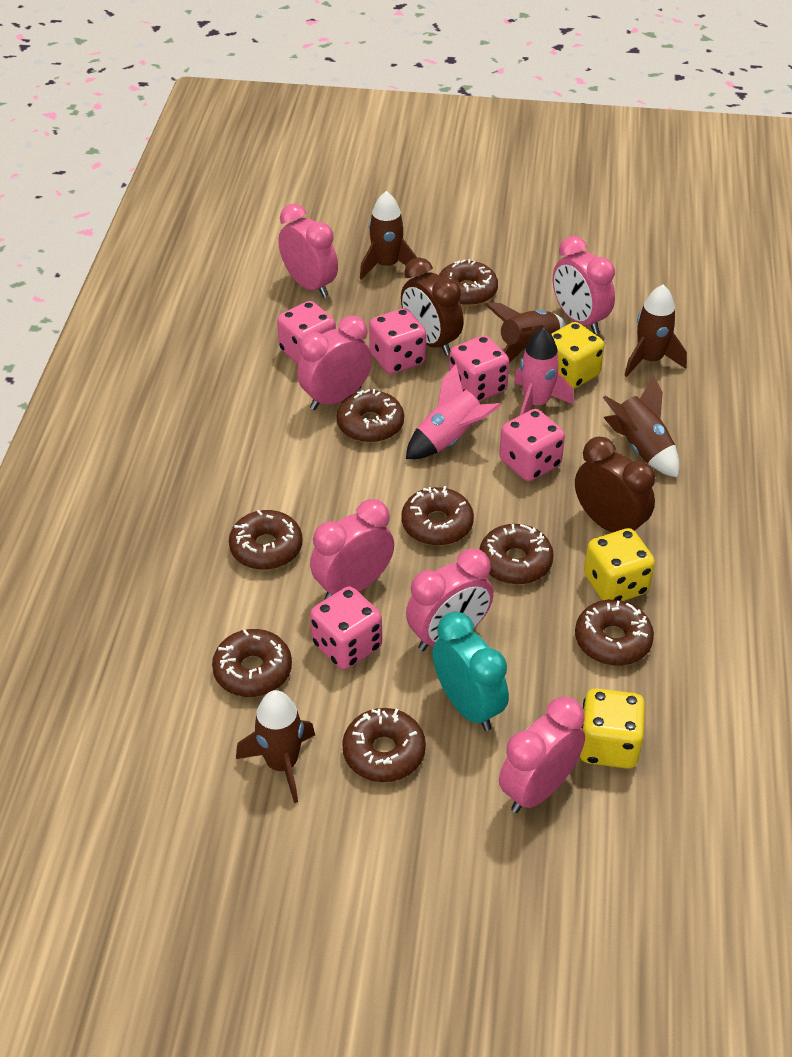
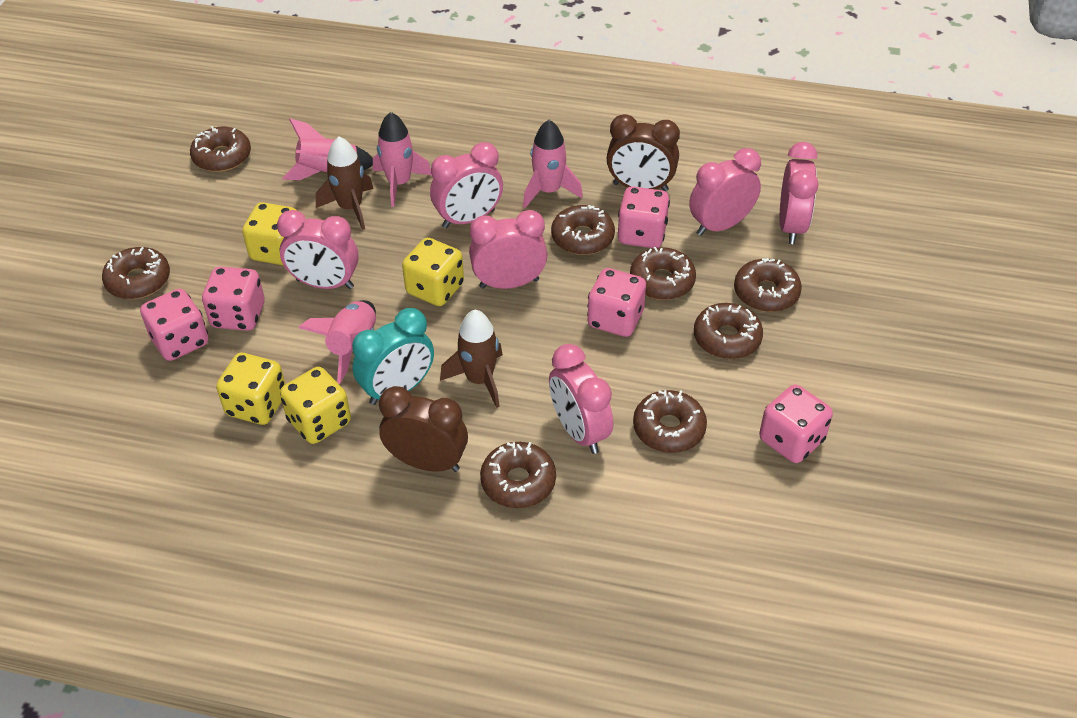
brown rocket: 5 -> 2
pink rocket: 2 -> 4
yellow dice: 3 -> 4

